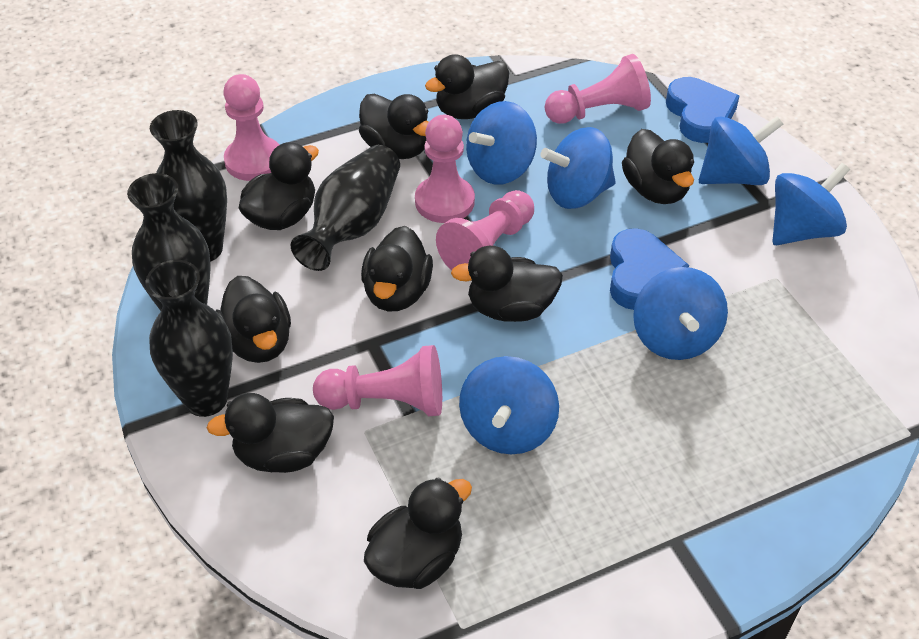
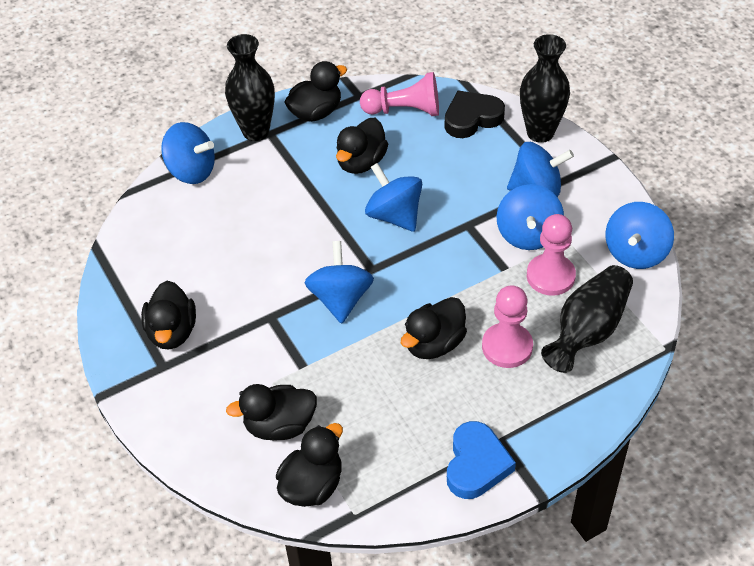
black duck: 9 -> 6
black heart: 0 -> 1
black vase: 4 -> 3
blue heart: 2 -> 1
pink pawn: 5 -> 3

